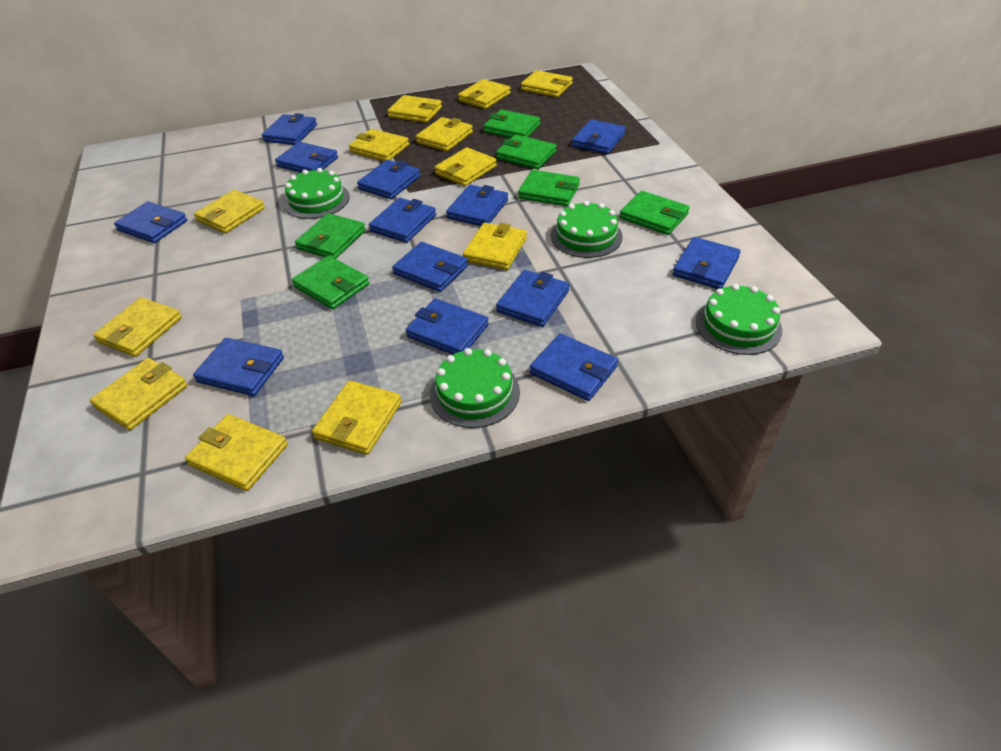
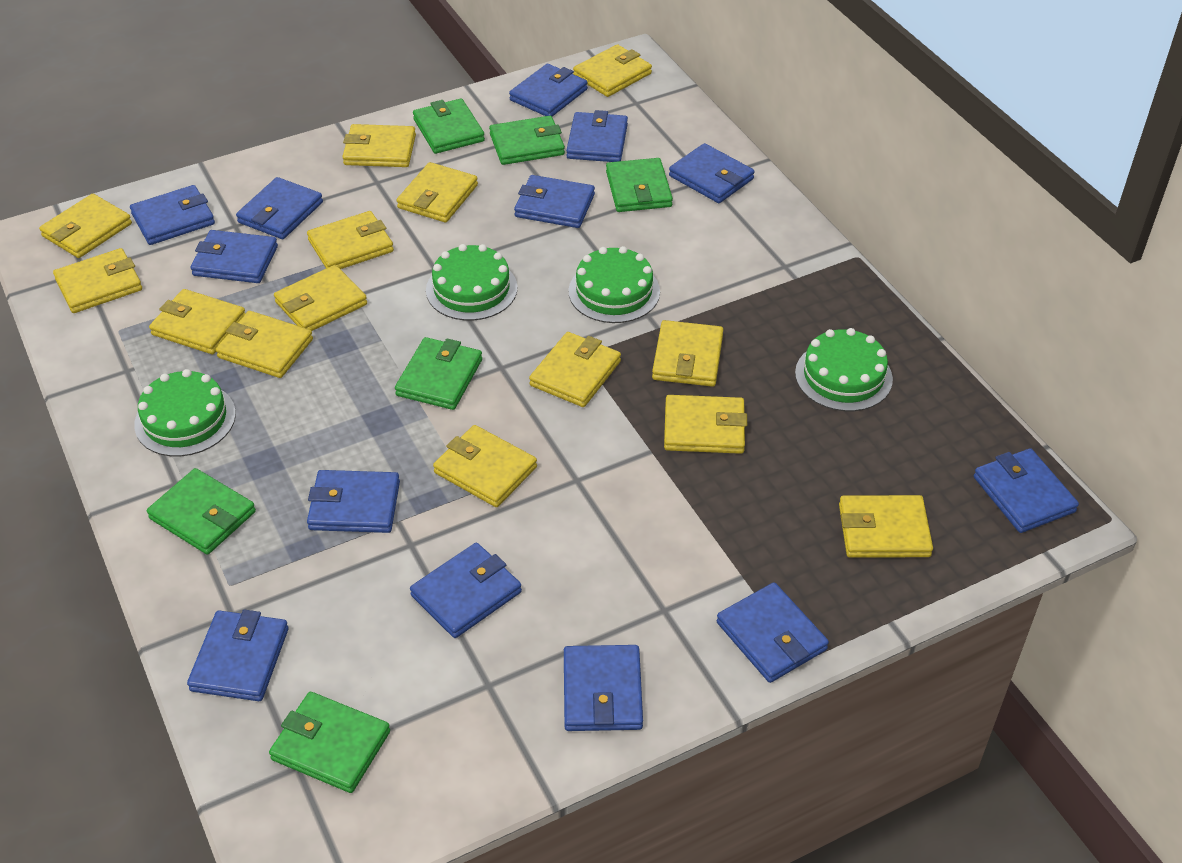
yellow wallet: 12 -> 14

